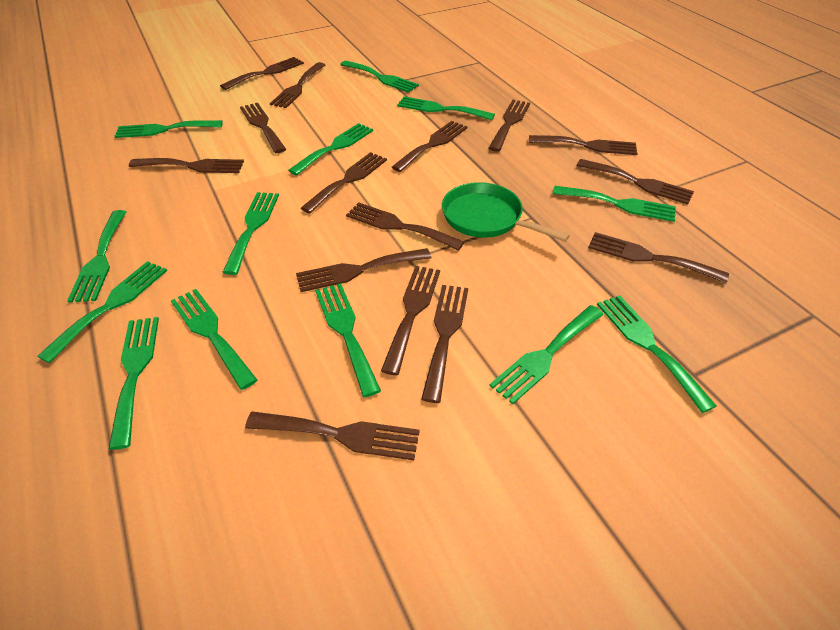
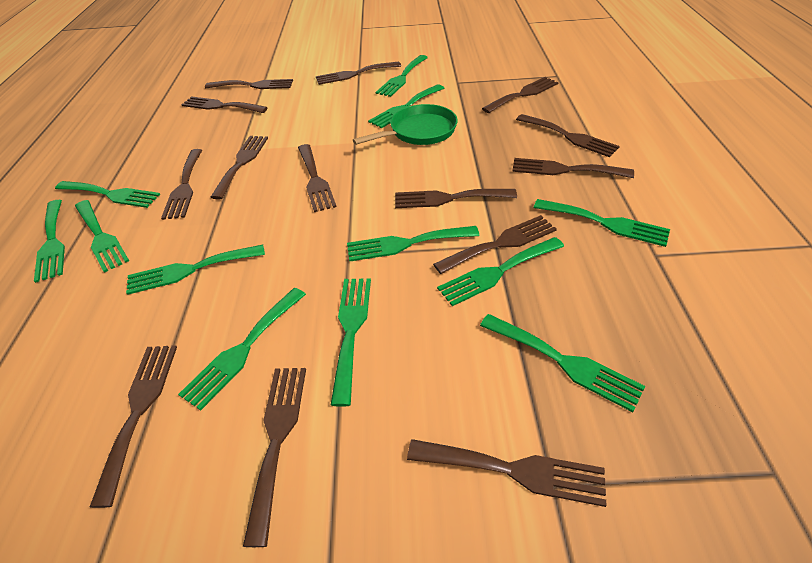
brown fork: 15 -> 14
green fork: 13 -> 12

